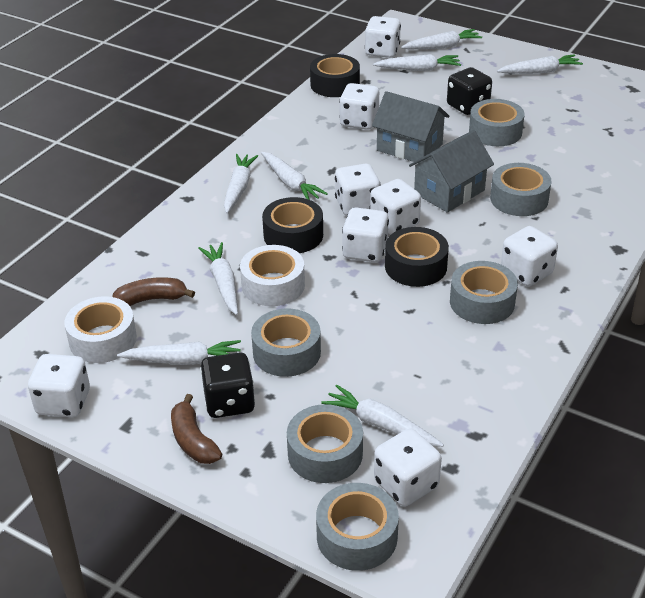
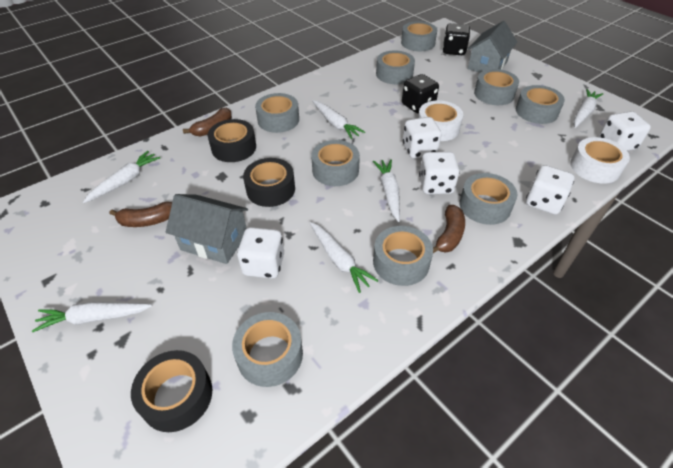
brown banana: 2 -> 3
grey tape: 6 -> 9
white carrot: 8 -> 6
white dice: 8 -> 5

